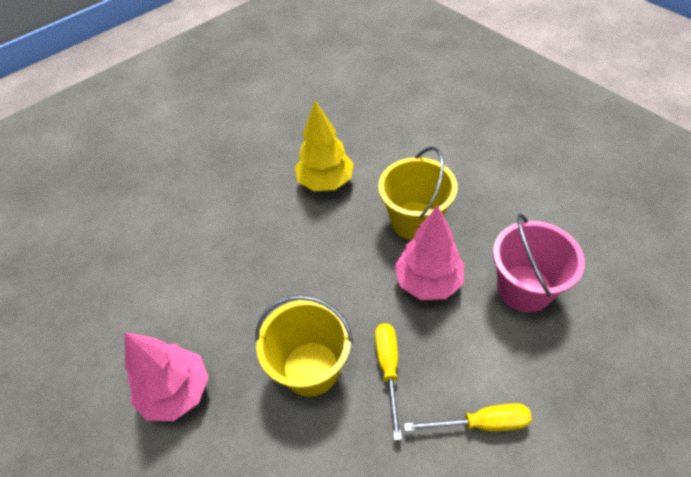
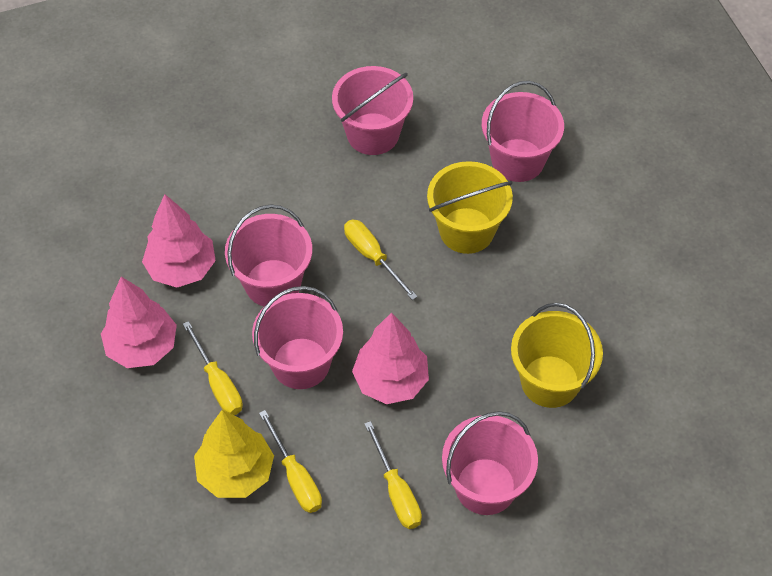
pink bucket: 1 -> 5
pink tree: 2 -> 3
yellow screwdriver: 2 -> 4

